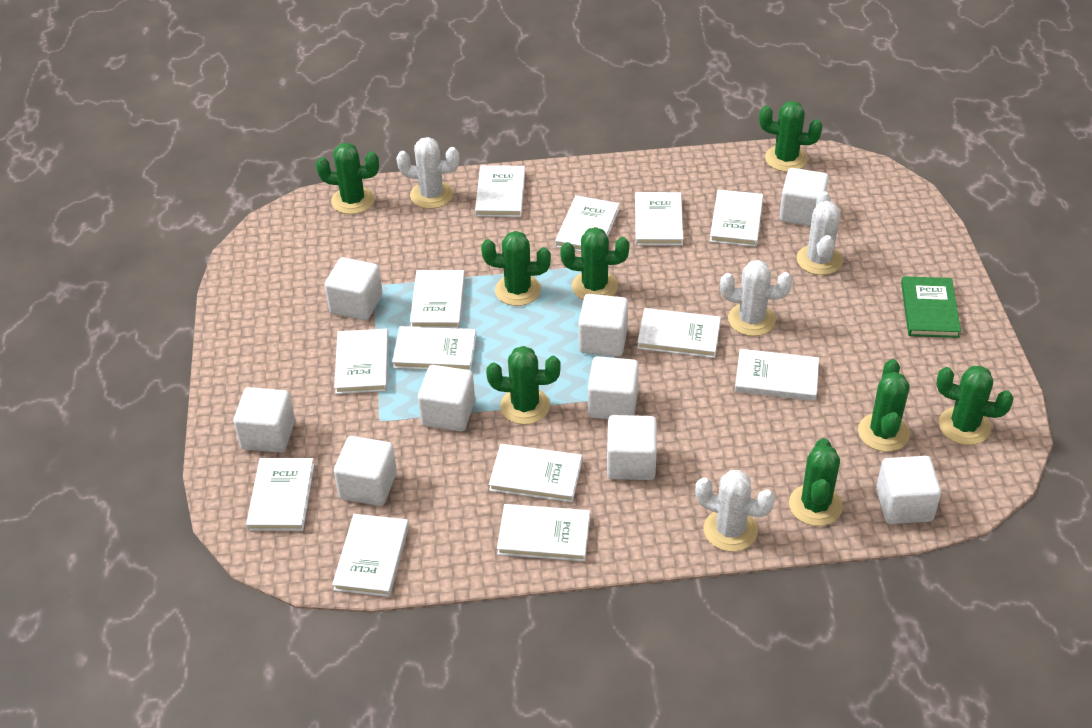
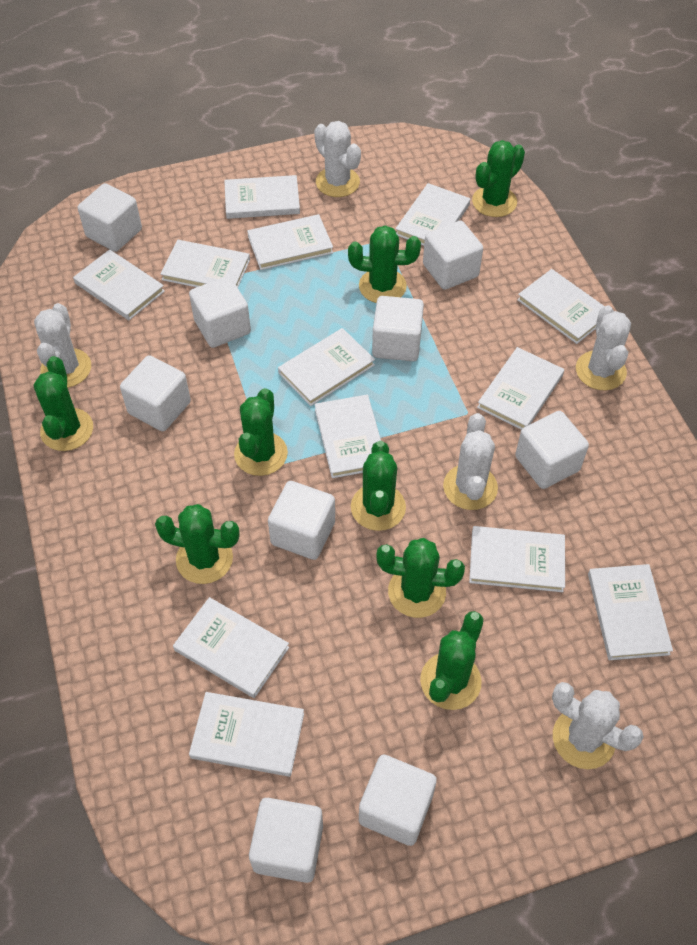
green book: 1 -> 0
white cactus: 4 -> 5

